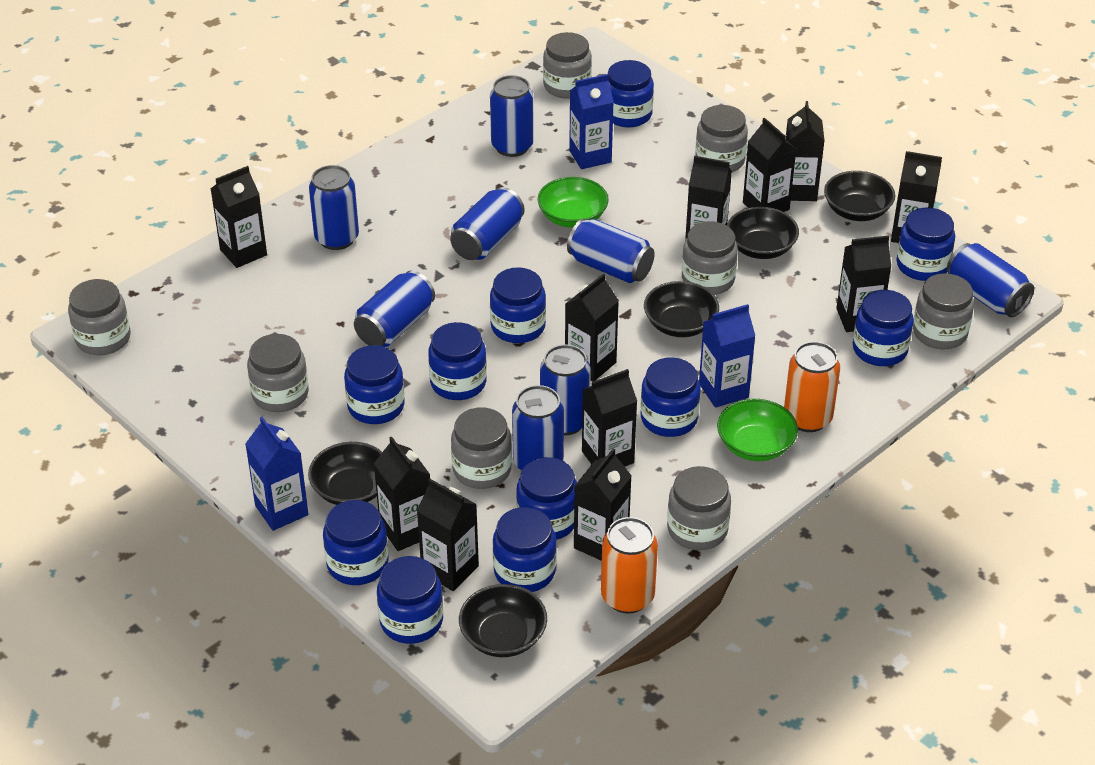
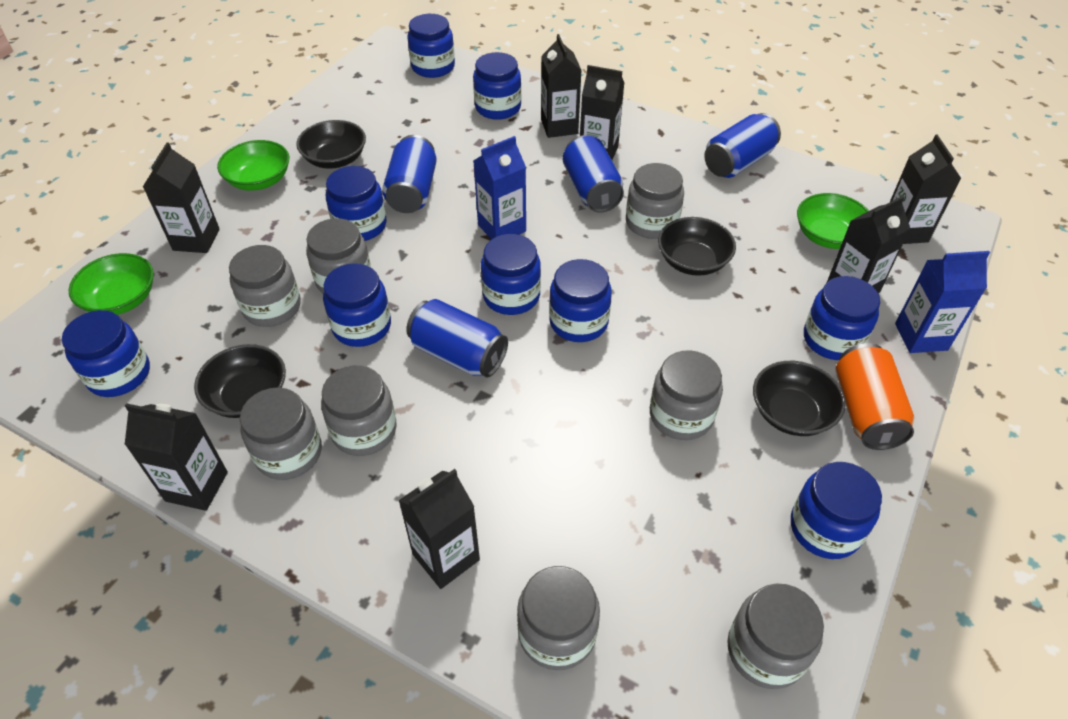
black bowl: 5 -> 4
black carton: 11 -> 7
blue can: 8 -> 4
blue carton: 3 -> 2
blue jar: 11 -> 9
green bowl: 2 -> 3
orange can: 2 -> 1

